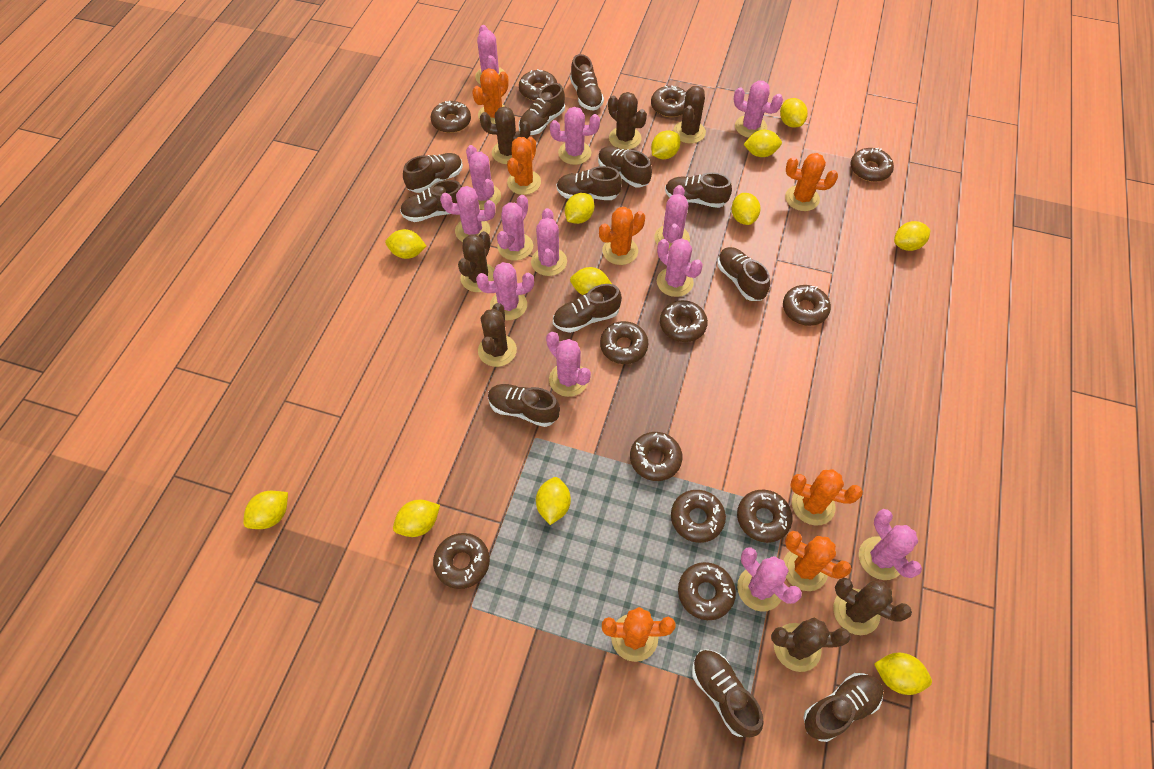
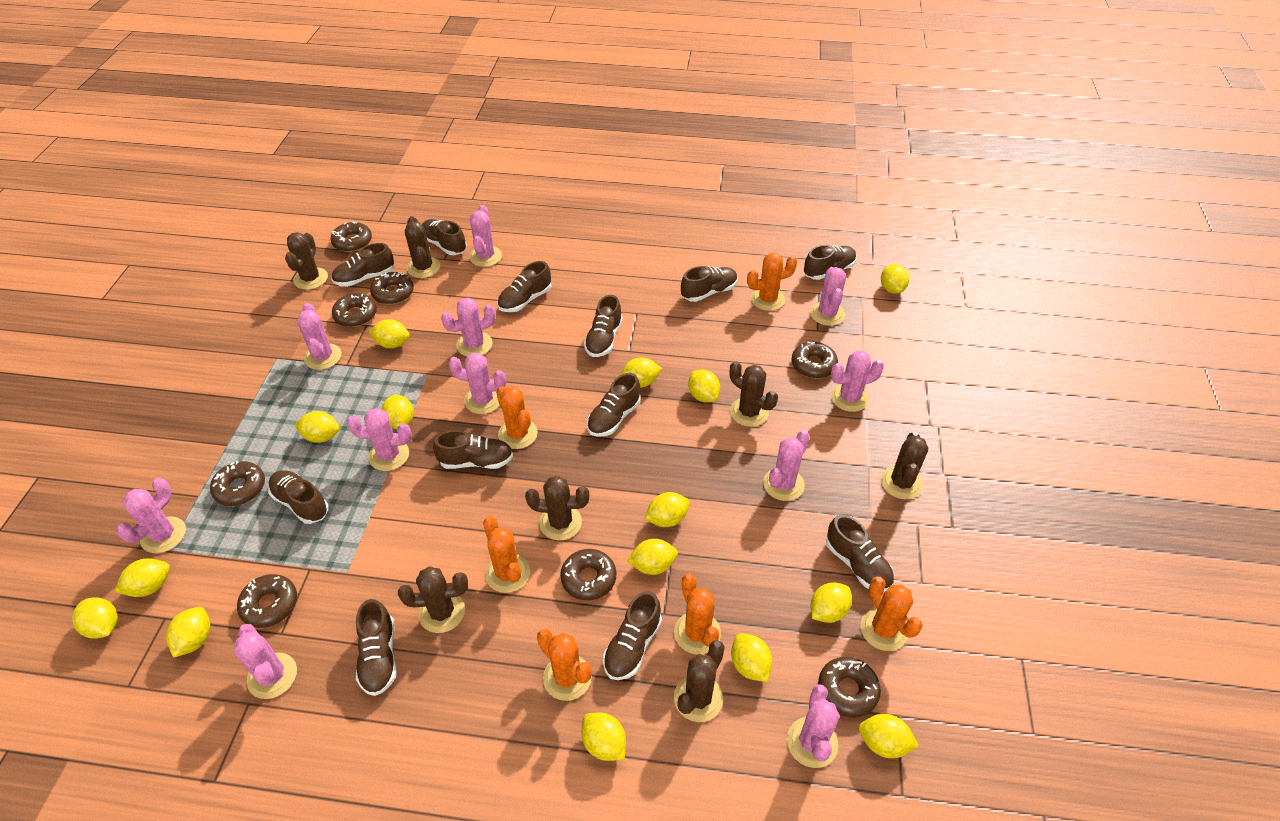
brown donut: 12 -> 8
orange cactus: 7 -> 6
pink cactus: 13 -> 11
yellow lemon: 12 -> 15

